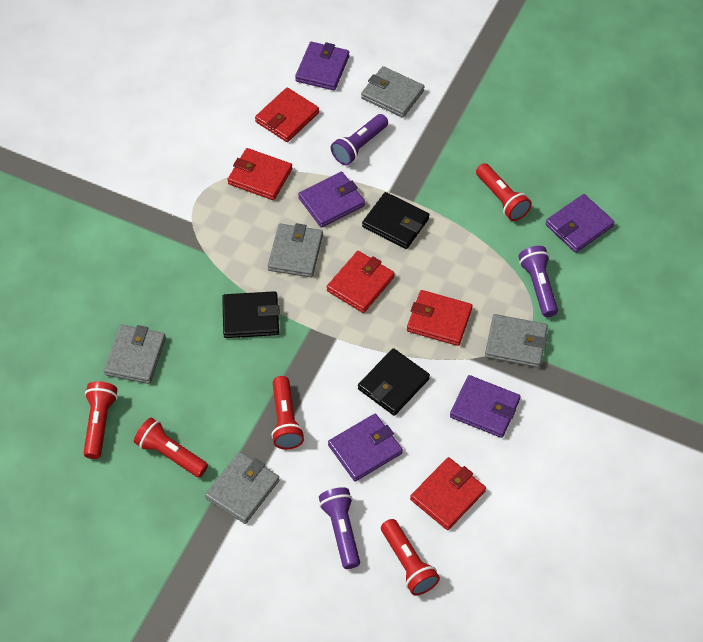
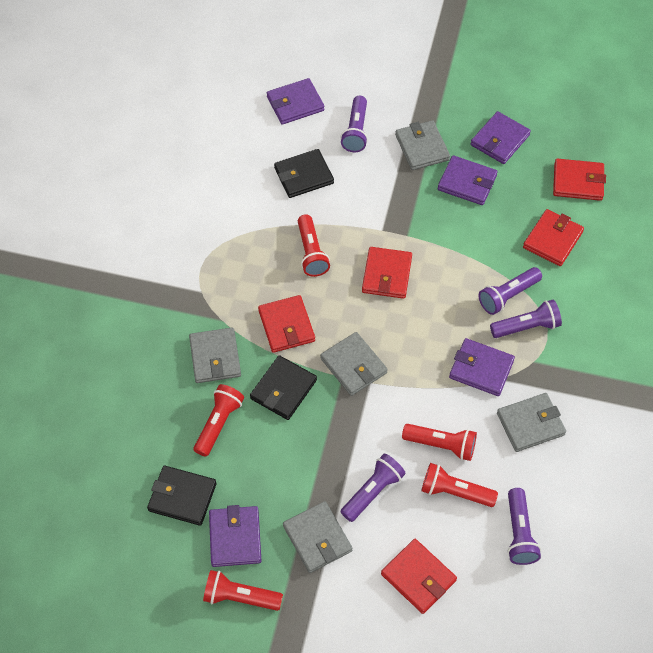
purple flashlight: 3 -> 5

